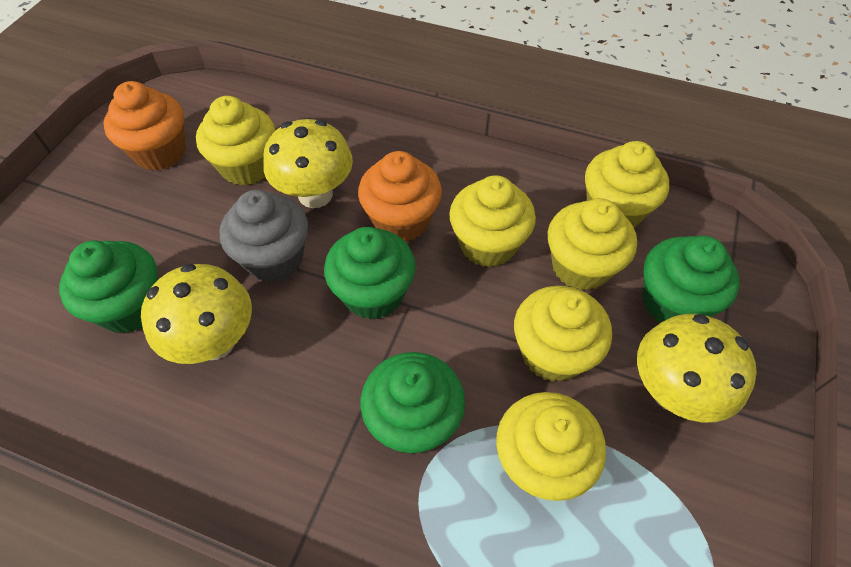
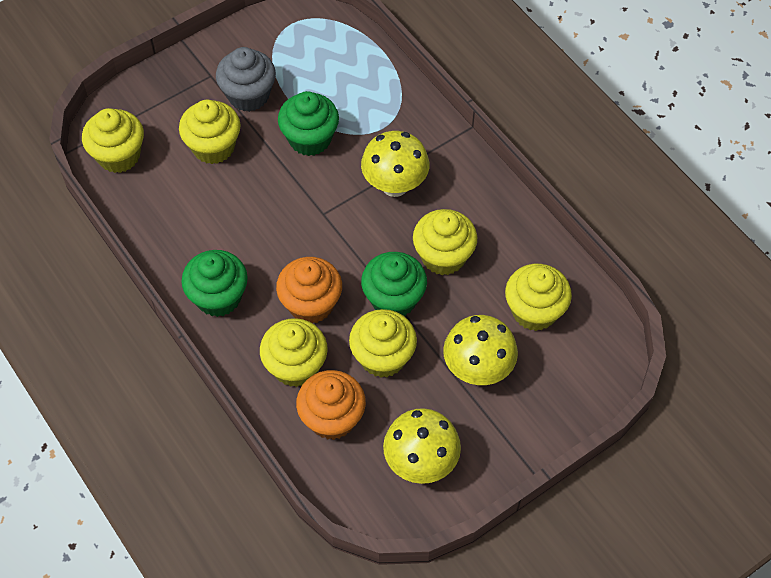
green cupcake: 4 -> 3

